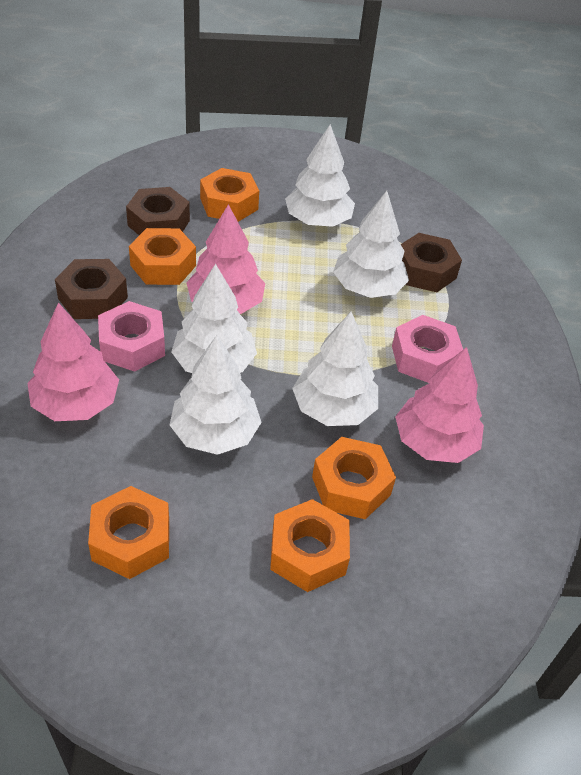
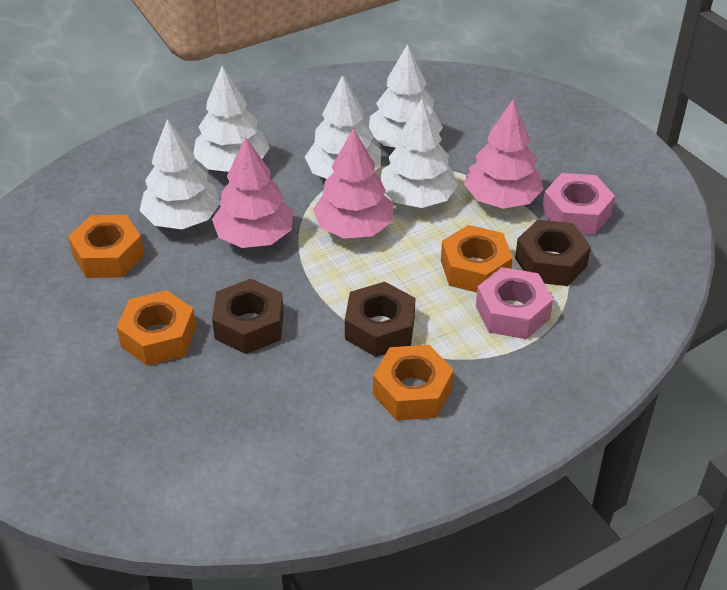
orange nut: 5 -> 4

